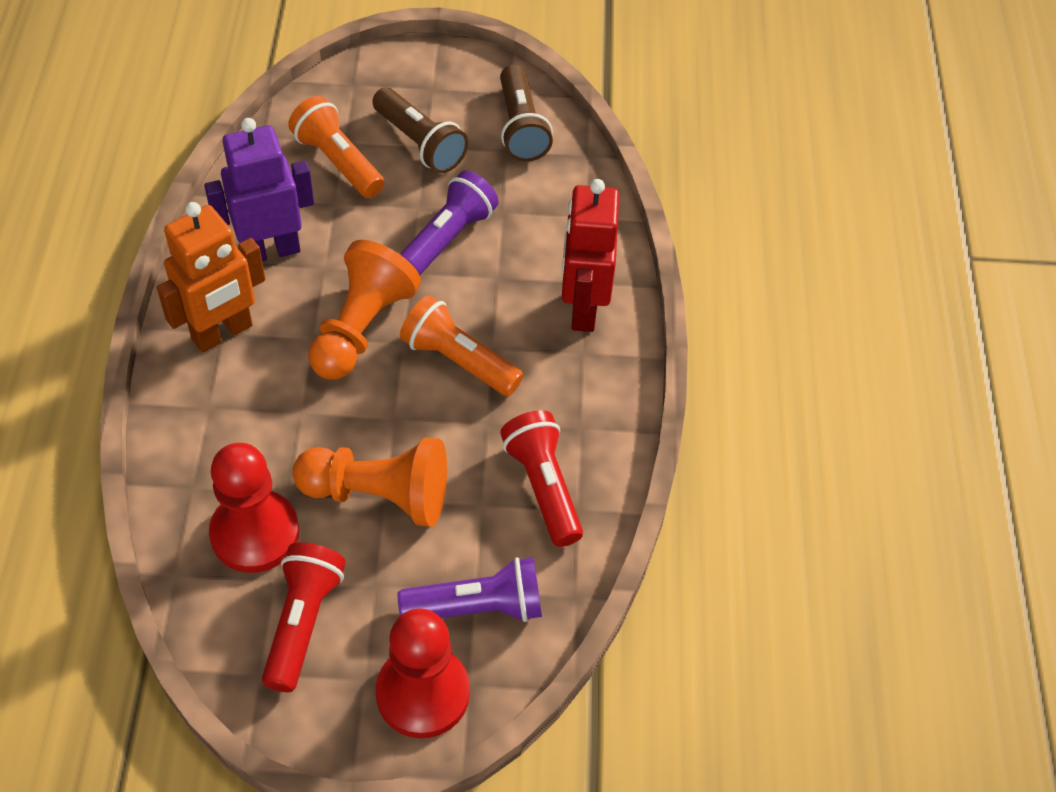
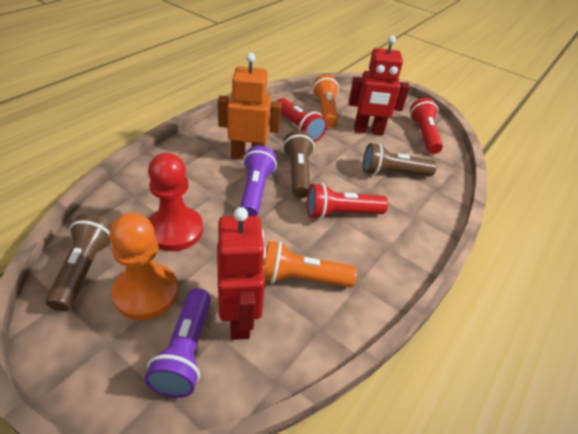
brown flashlight: 2 -> 3
orange pawn: 2 -> 1
purple robot: 1 -> 0
red flashlight: 2 -> 3
red pawn: 2 -> 1
red robot: 1 -> 2

